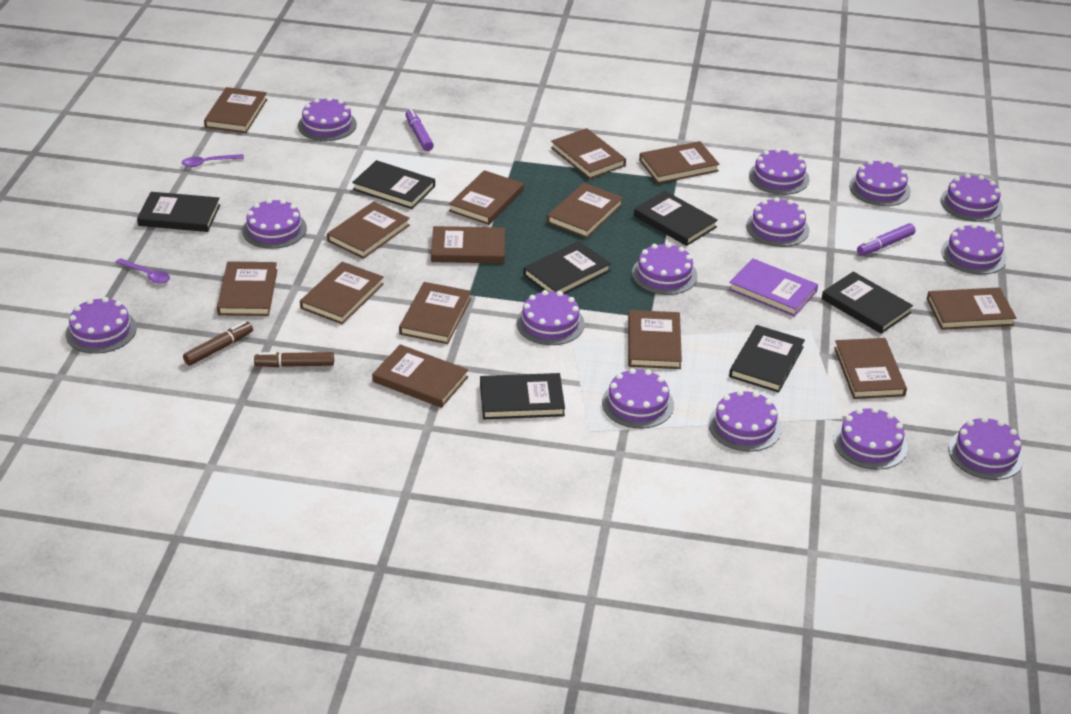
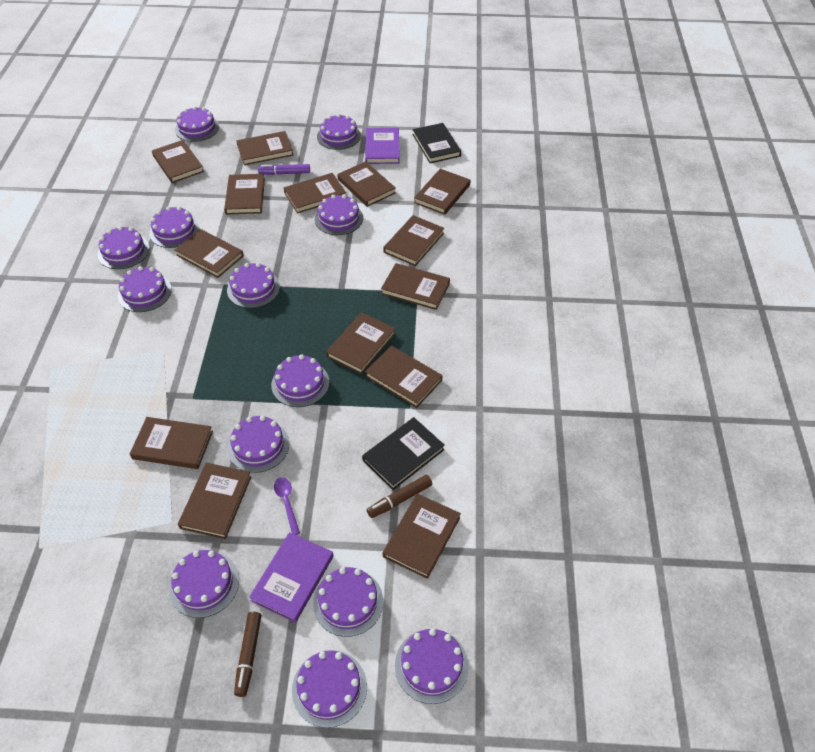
black book: 7 -> 2
purple book: 1 -> 2
purple cake: 14 -> 13
purple marker: 2 -> 1
purple spoon: 2 -> 1

